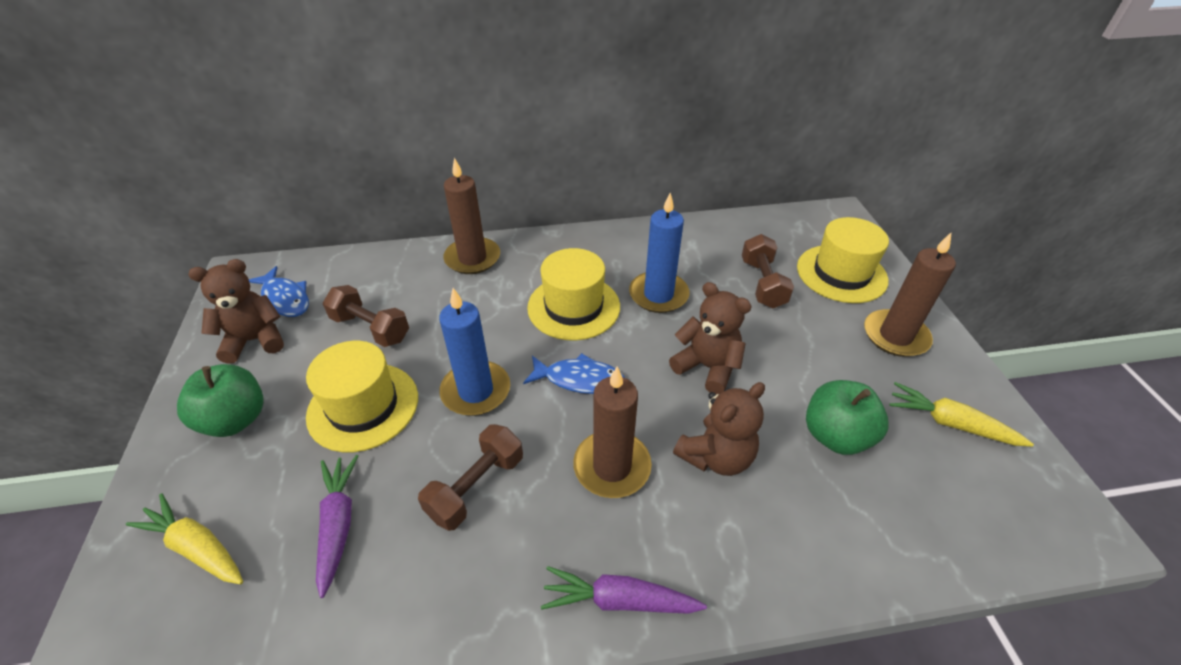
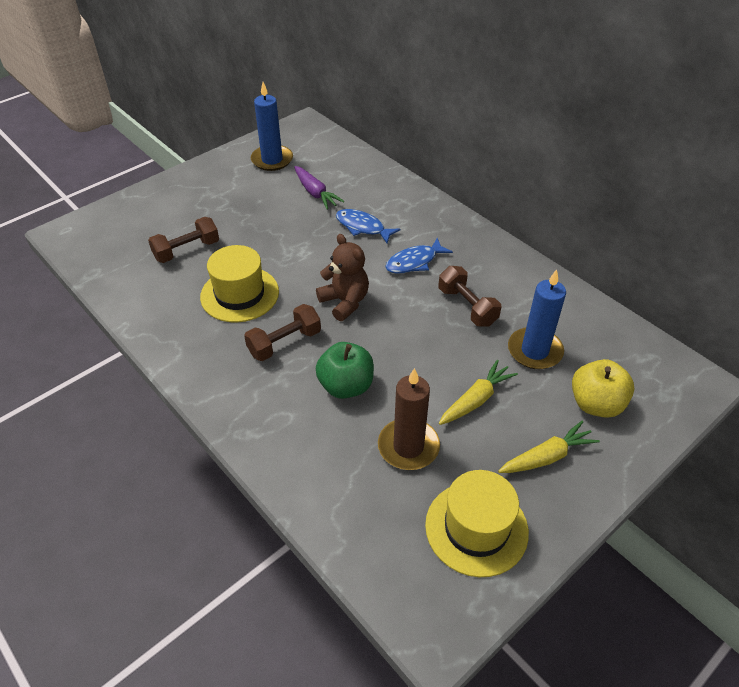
brown candle: 3 -> 1
brown teddy bear: 3 -> 1
green apple: 2 -> 1
purple carrot: 2 -> 1
yellow apple: 0 -> 1
yellow hat: 3 -> 2

